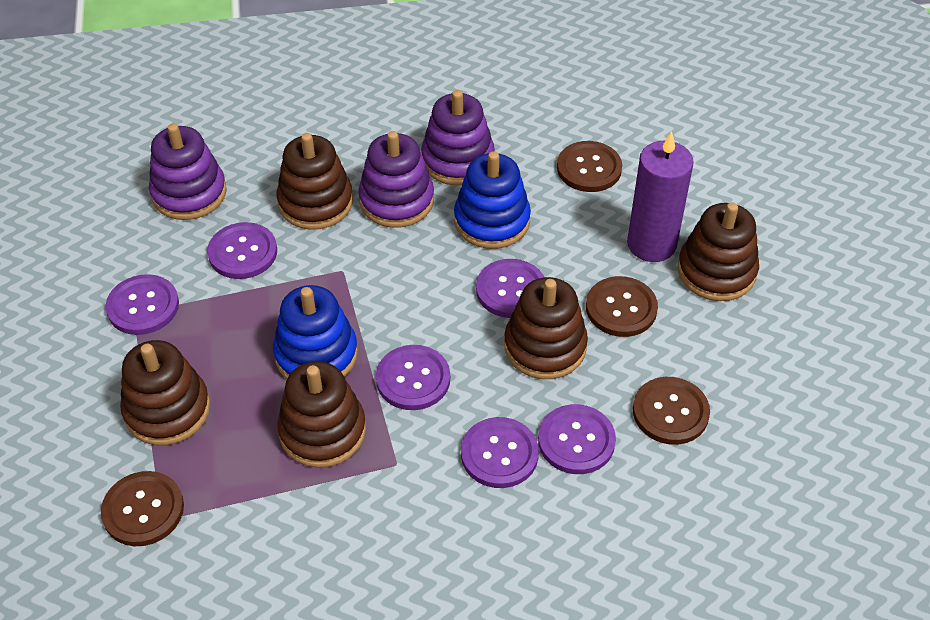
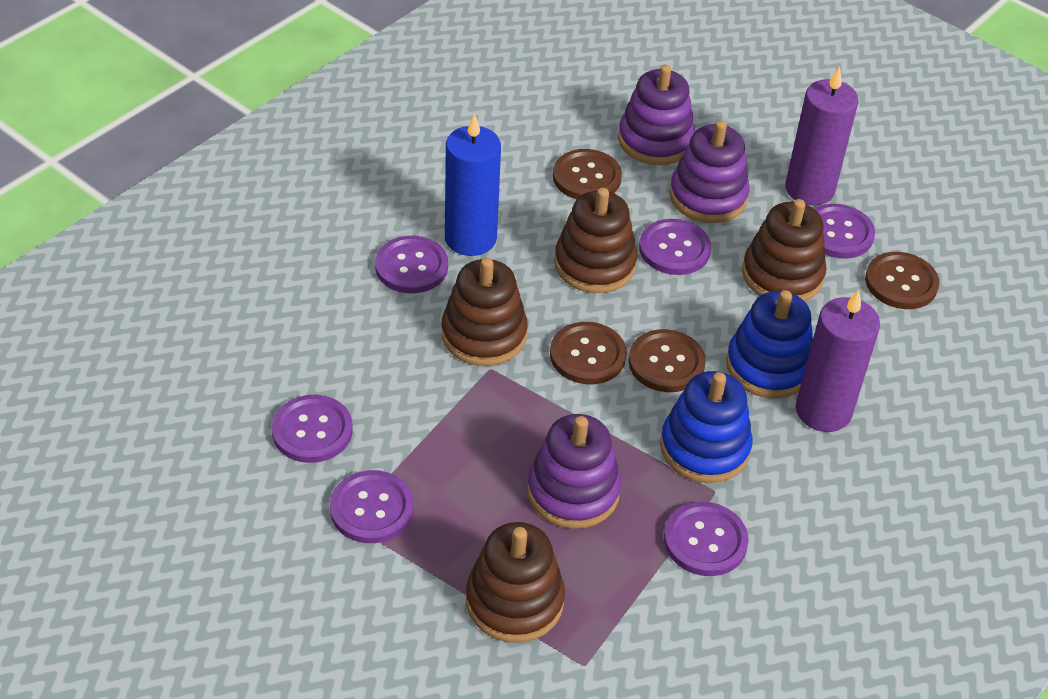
blue candle: 0 -> 1
brown stacking toy: 5 -> 4
purple candle: 1 -> 2

